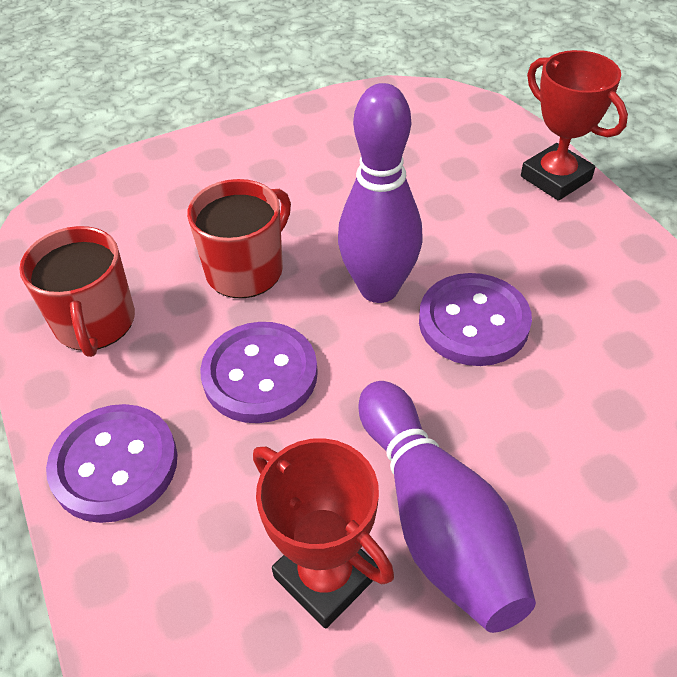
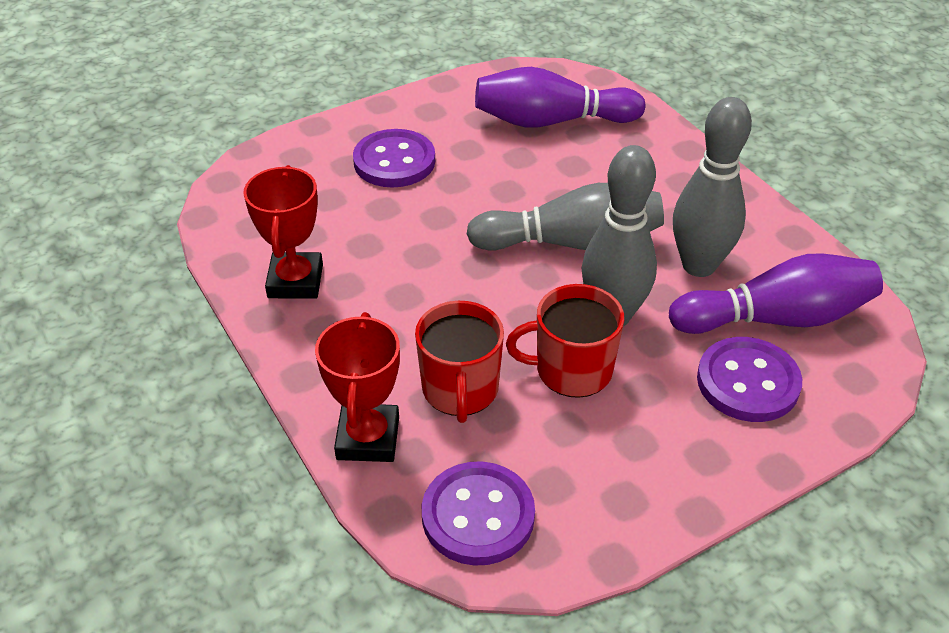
grey bowling pin: 0 -> 3

